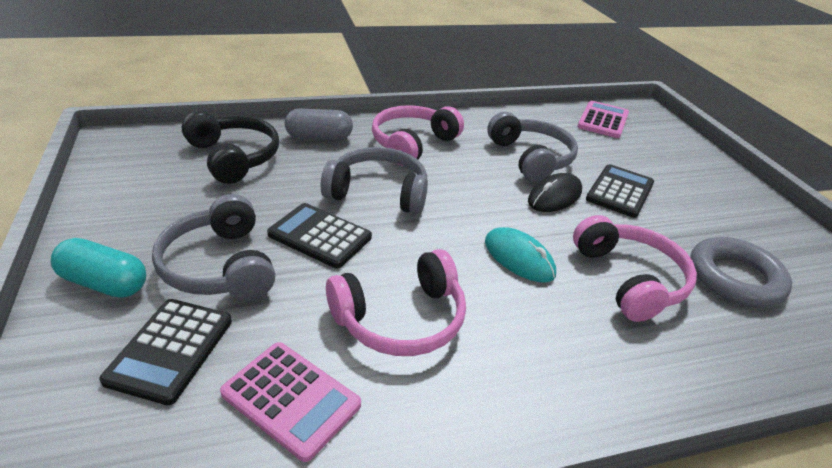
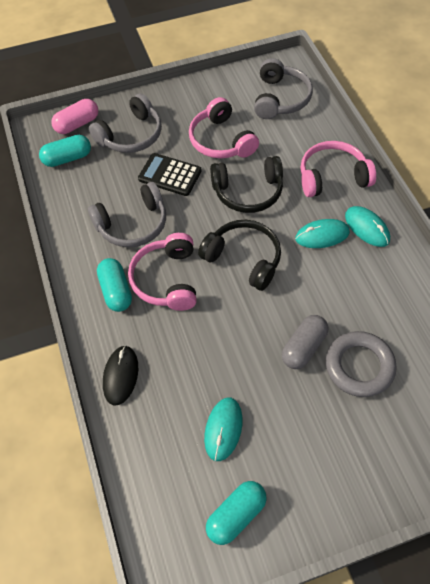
black calculator: 3 -> 1
black headphones: 1 -> 2
pink calculator: 2 -> 0
pink capsule: 0 -> 1
turquoise capsule: 1 -> 3
turquoise mouse: 1 -> 3

